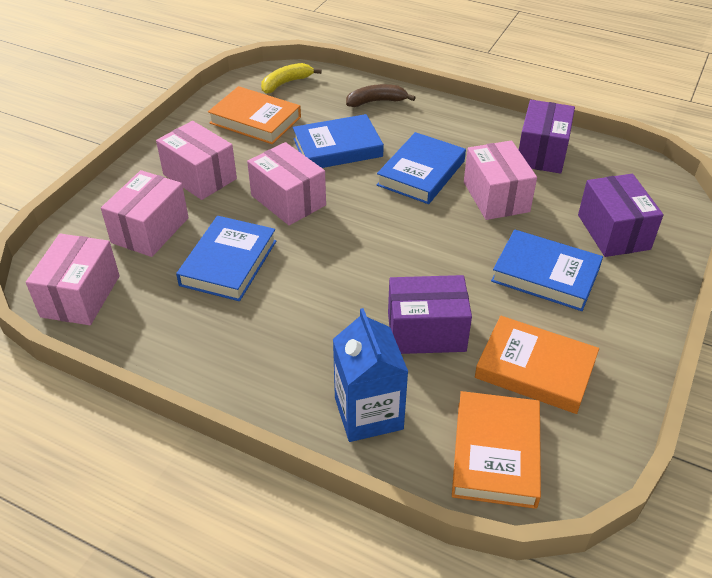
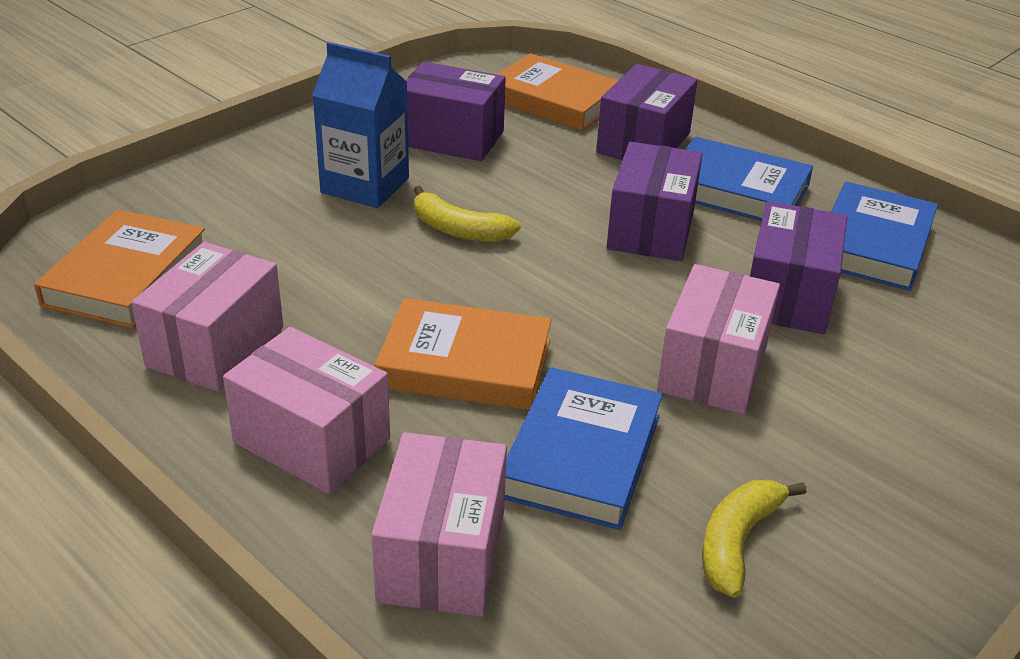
blue book: 4 -> 3
brown banana: 1 -> 0
pink box: 5 -> 4
purple box: 3 -> 4
yellow banana: 1 -> 2

